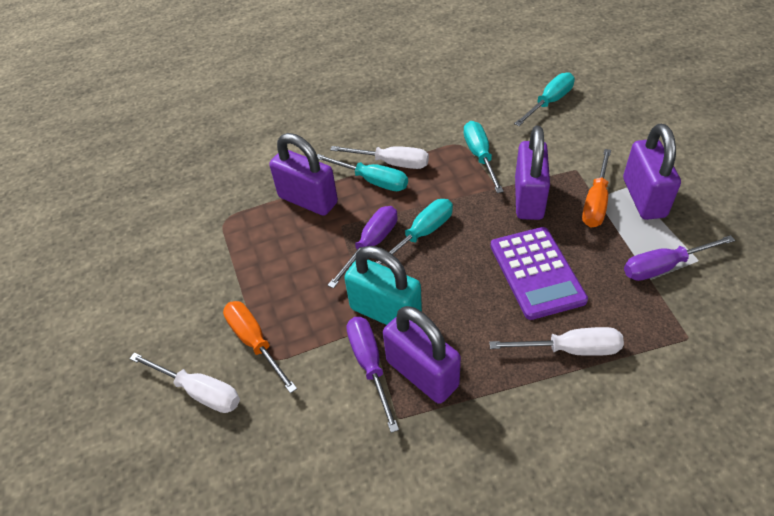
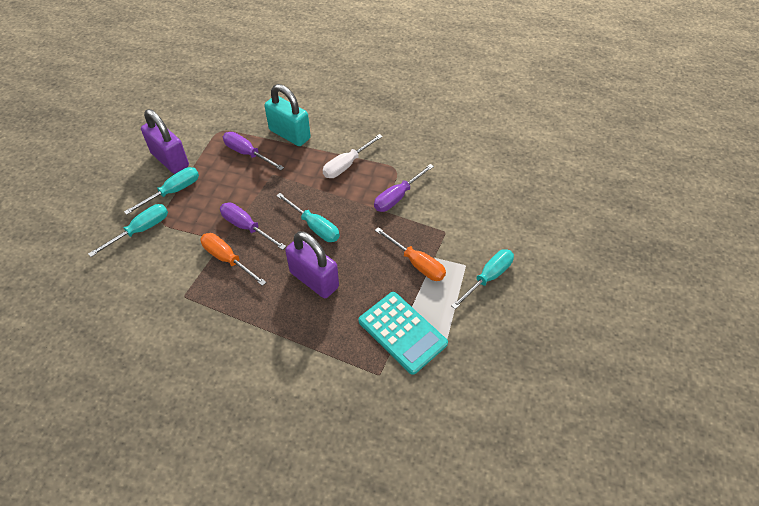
purple calculator: 1 -> 0
purple padlock: 4 -> 2
turquoise calculator: 0 -> 1
white screwdriver: 3 -> 1

